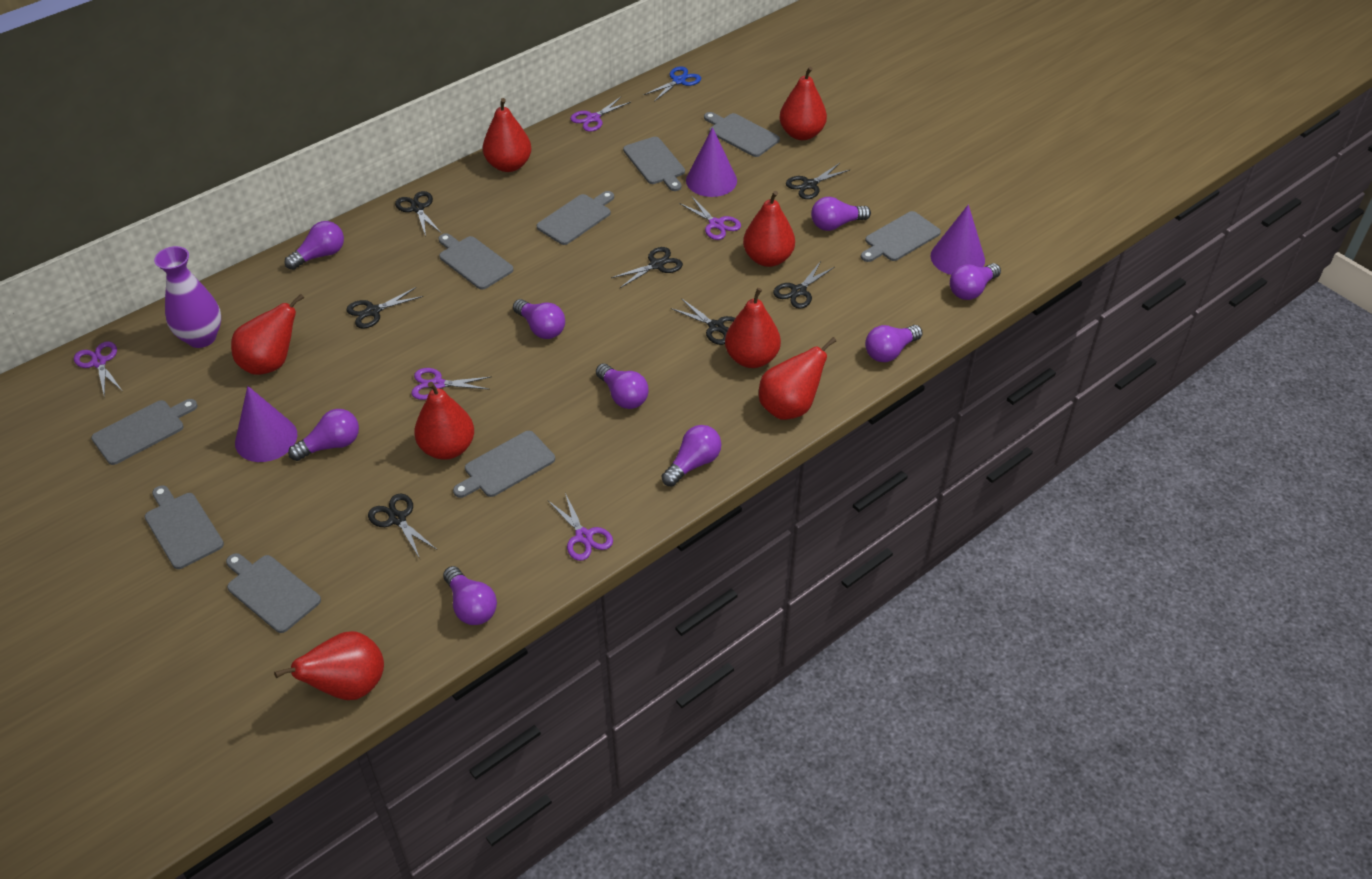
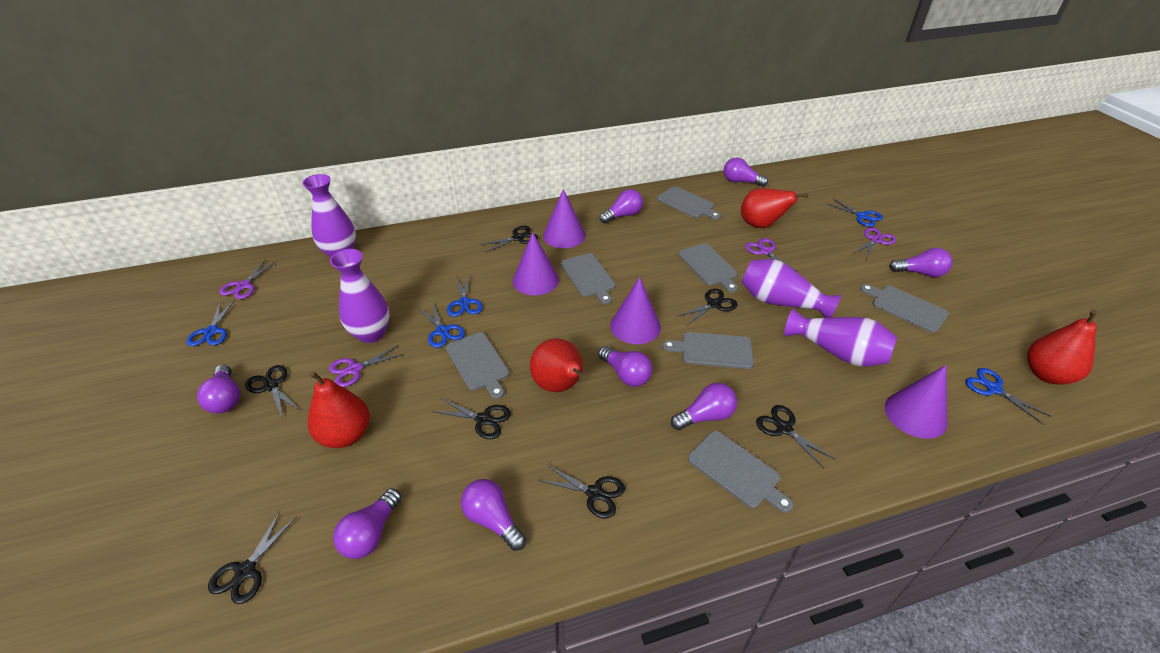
blue scissors: 1 -> 5
grey cutting board: 9 -> 7
purple cone: 3 -> 4
purple light bulb: 9 -> 8
purple scissors: 5 -> 4
purple vase: 1 -> 4
red pear: 8 -> 4

